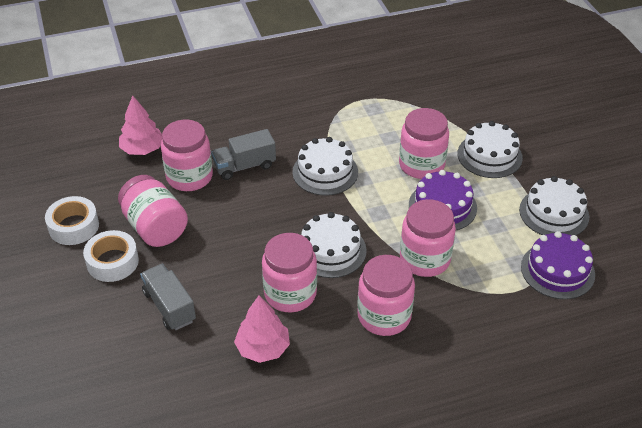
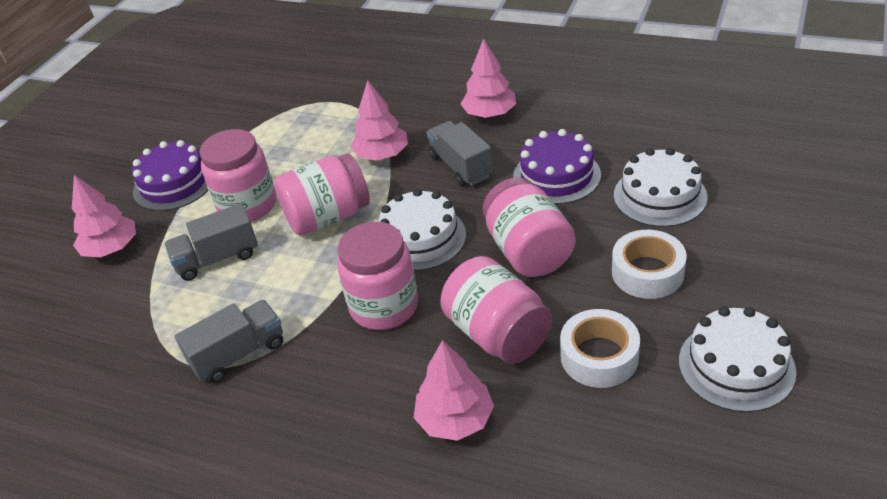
grey truck: 2 -> 3
pink jar: 6 -> 5
pink tree: 2 -> 4
white cake: 4 -> 3

